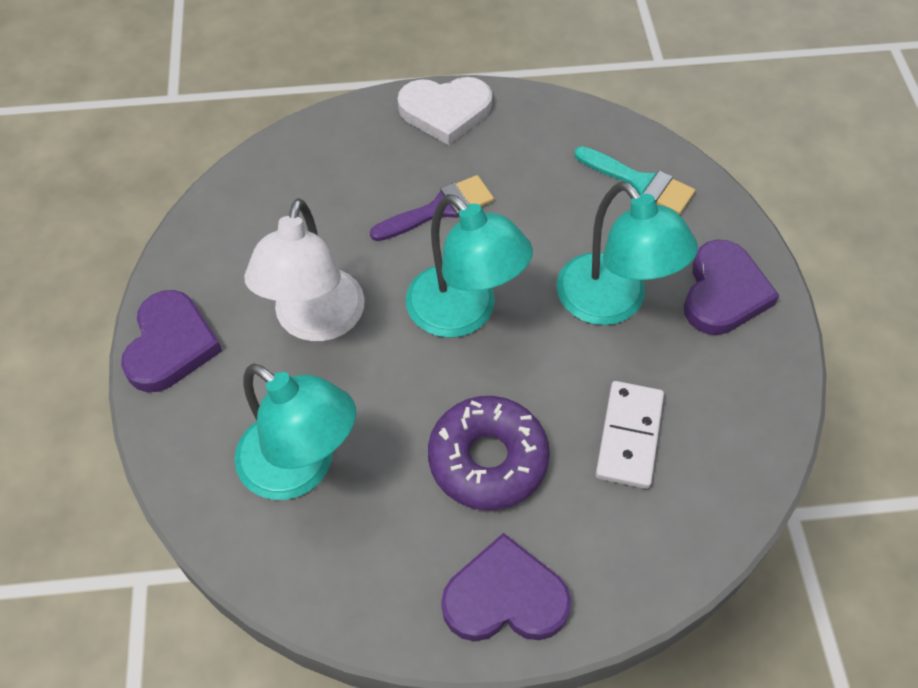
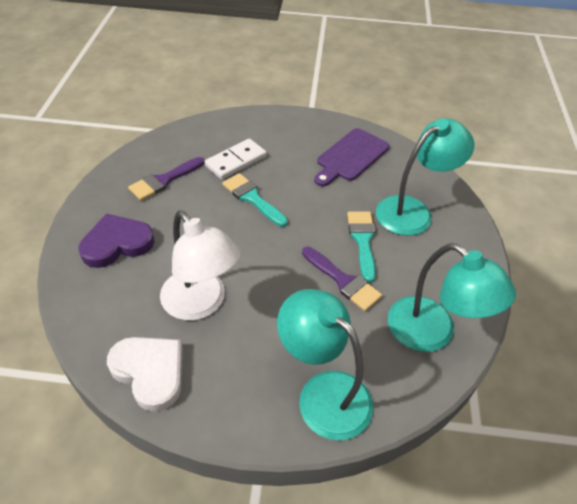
purple brush: 1 -> 2
purple cutting board: 0 -> 1
purple donut: 1 -> 0
purple heart: 3 -> 1
turquoise brush: 1 -> 2

